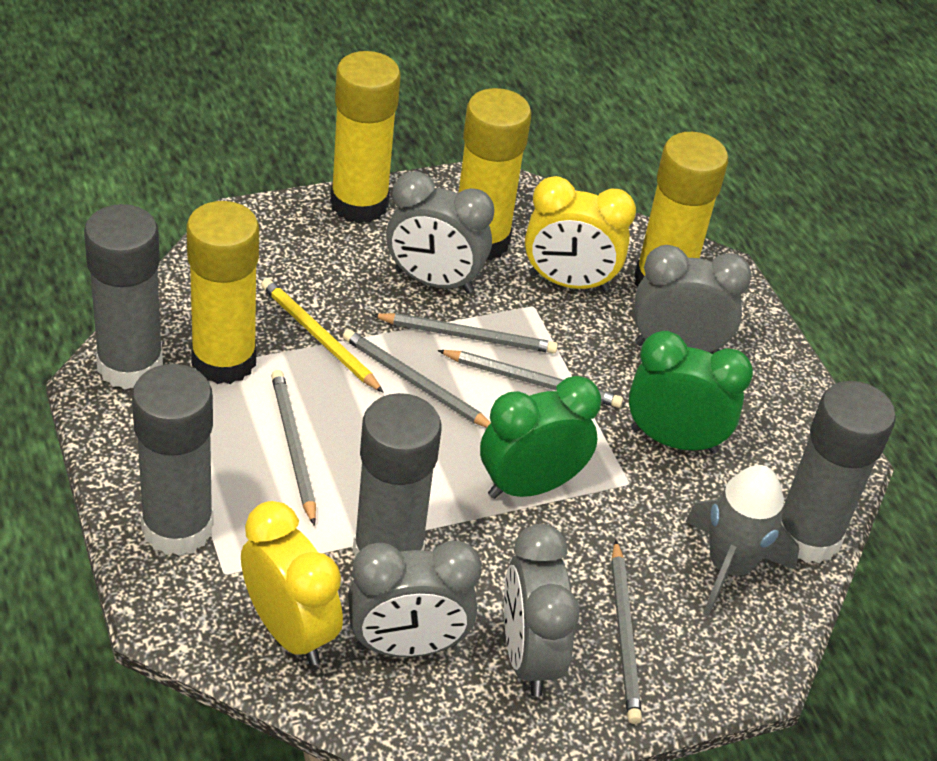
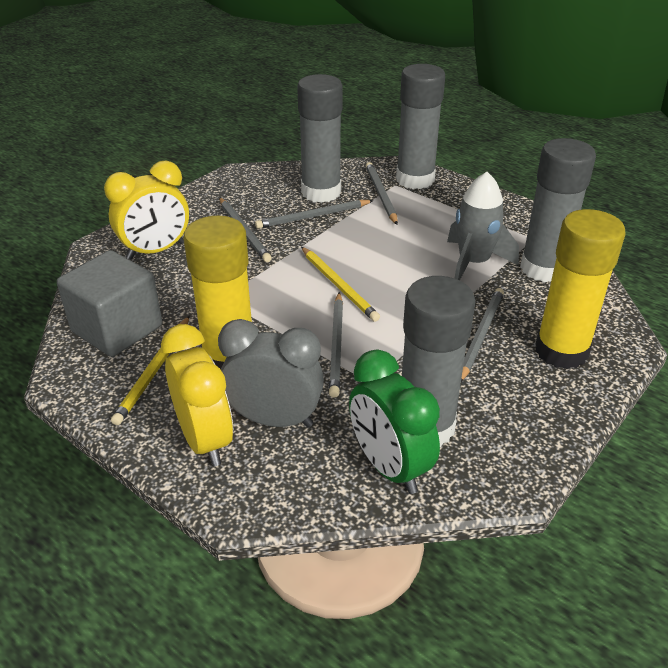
green clock: 2 -> 1
grey clock: 4 -> 1
grey cube: 0 -> 1
yellow glue stick: 4 -> 2
yellow pencil: 1 -> 2

